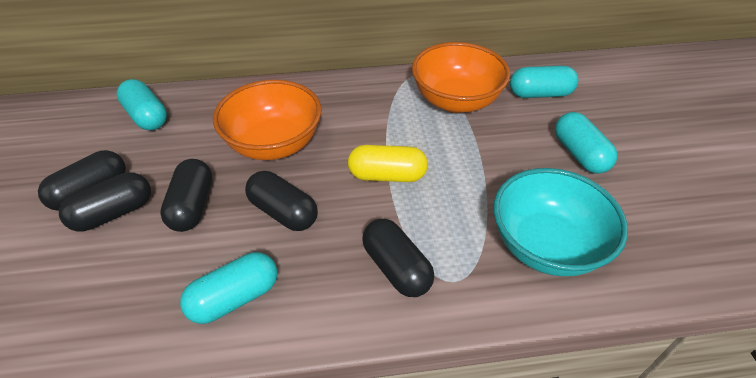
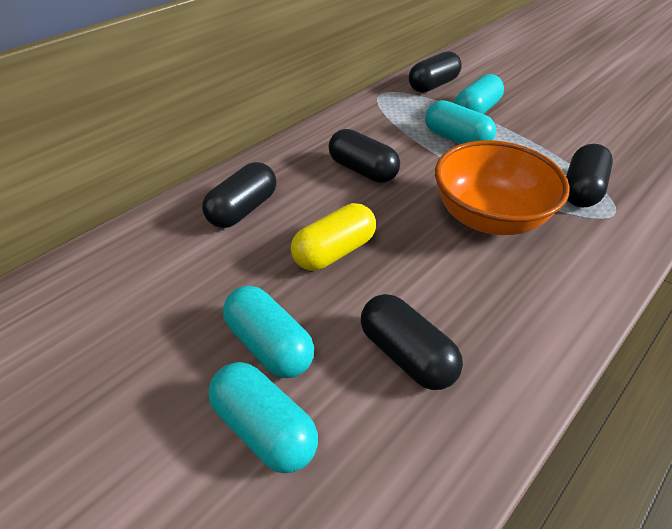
orange bowl: 2 -> 1
turquoise bowl: 1 -> 0

